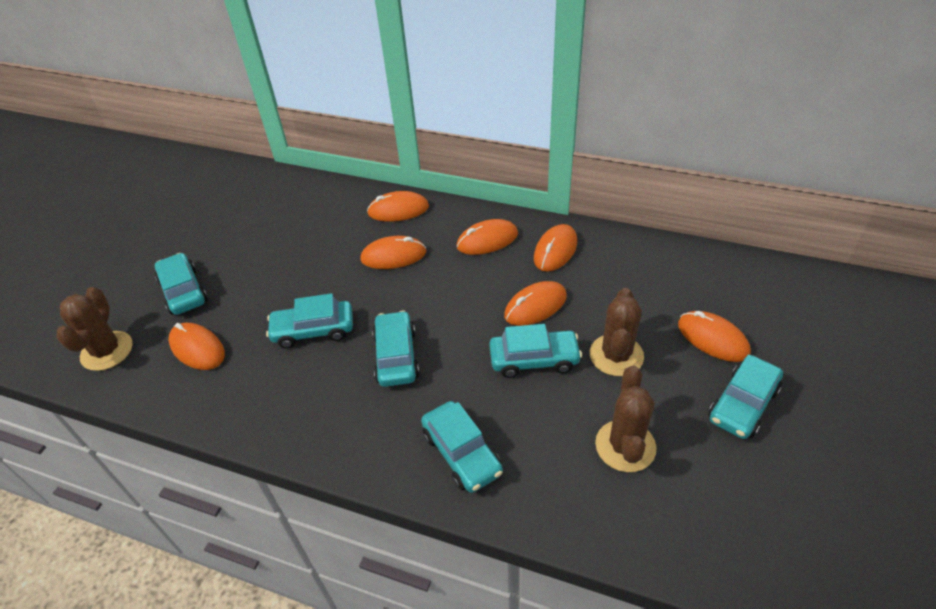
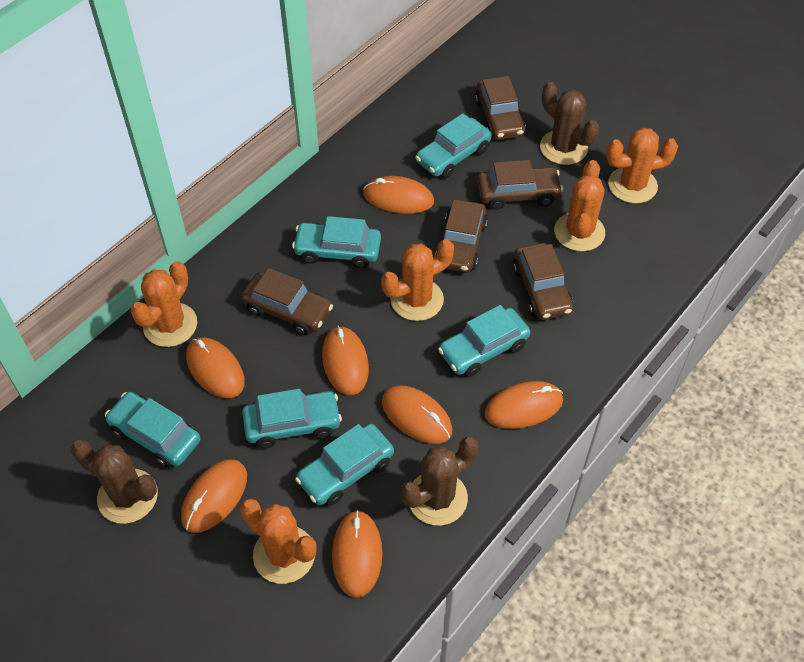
brown car: 0 -> 5
orange cactus: 0 -> 5

